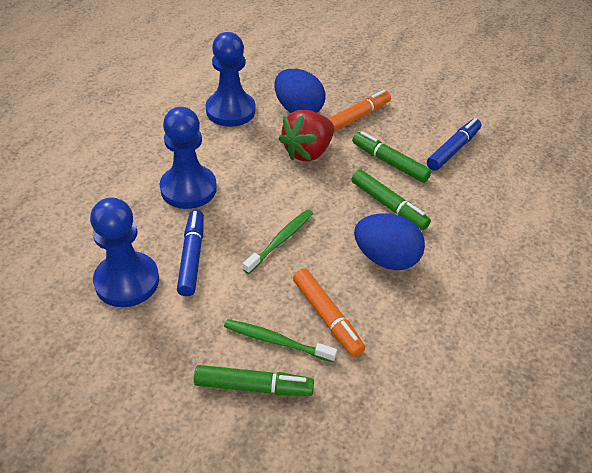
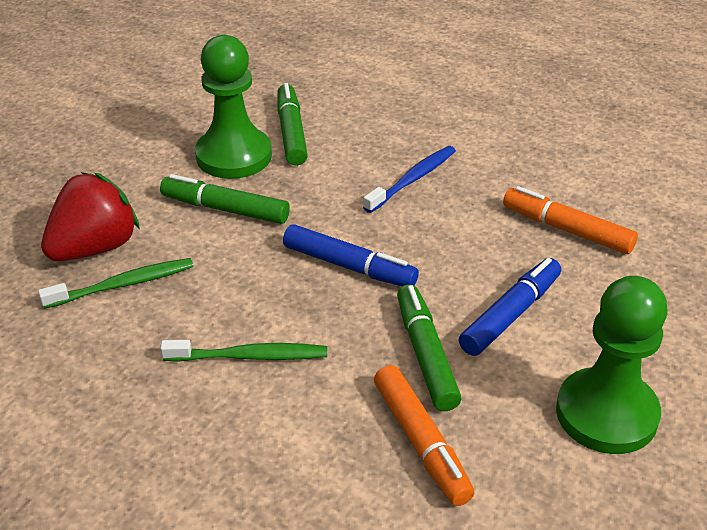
blue egg: 2 -> 0
blue pawn: 3 -> 0
blue toothbrush: 0 -> 1
green pawn: 0 -> 2

